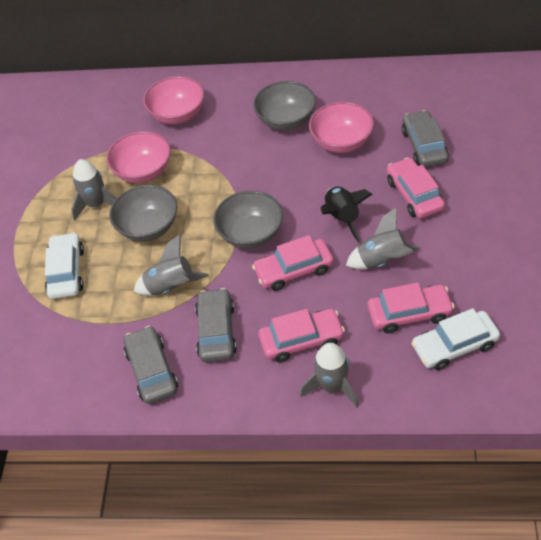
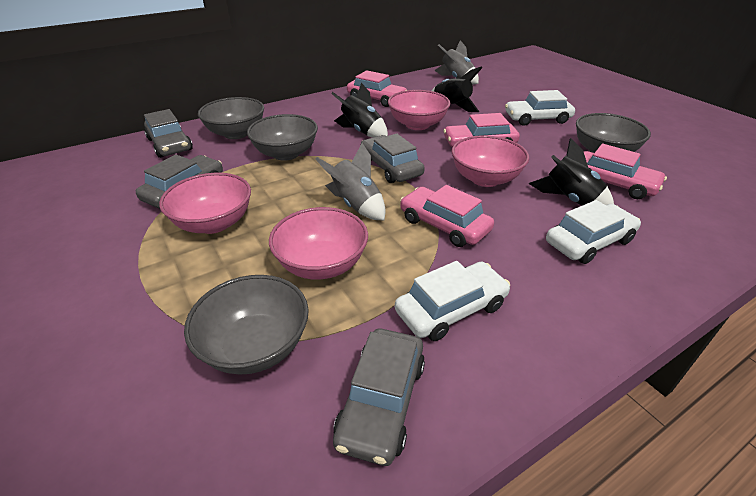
black rocket: 1 -> 3
grey bowl: 3 -> 4
grey car: 3 -> 4
grey rocket: 4 -> 2
pink bowl: 3 -> 4
white car: 2 -> 3

